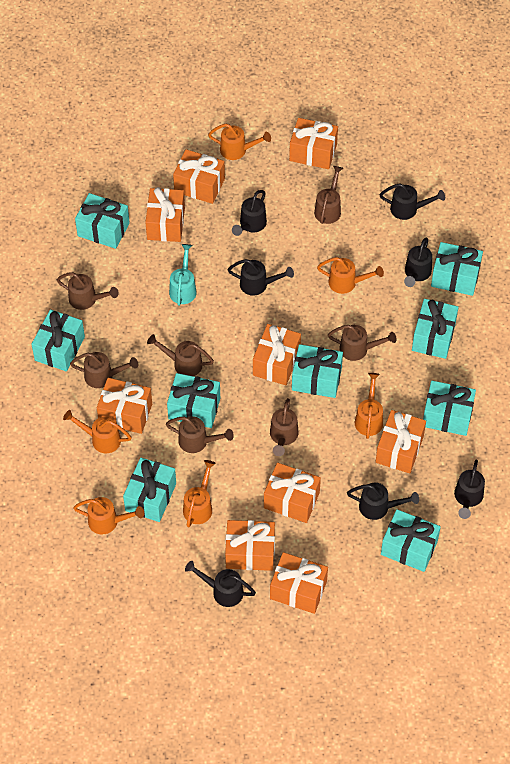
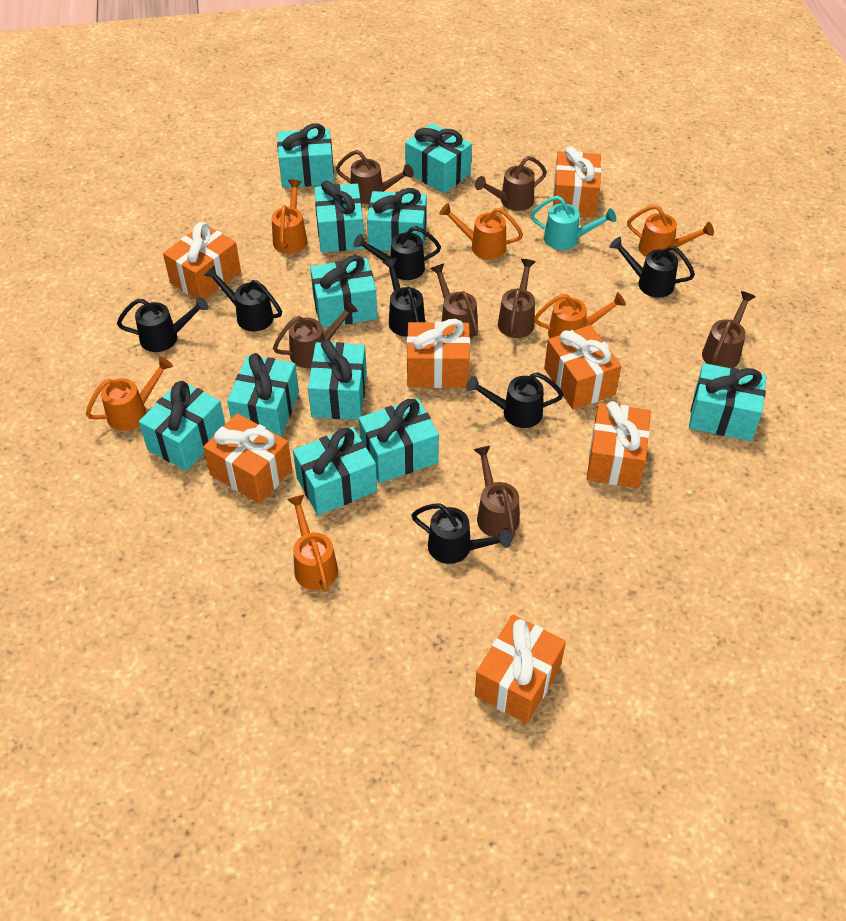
orange gift: 9 -> 7
turquoise gift: 9 -> 11

